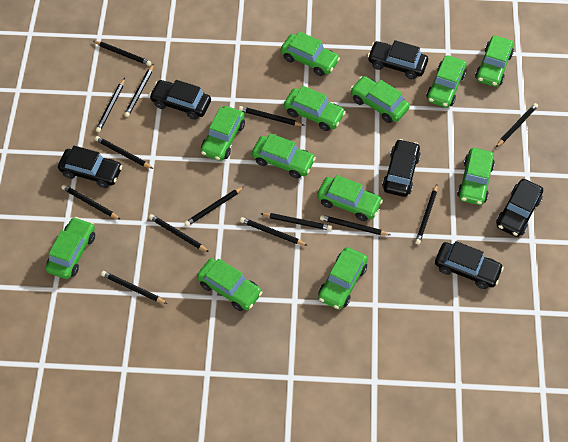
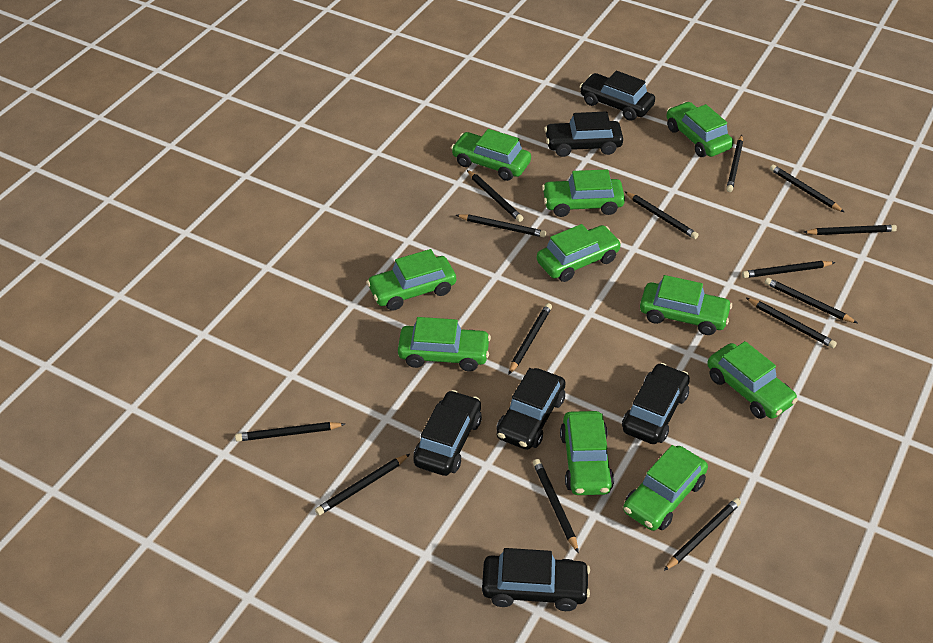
green car: 12 -> 10

